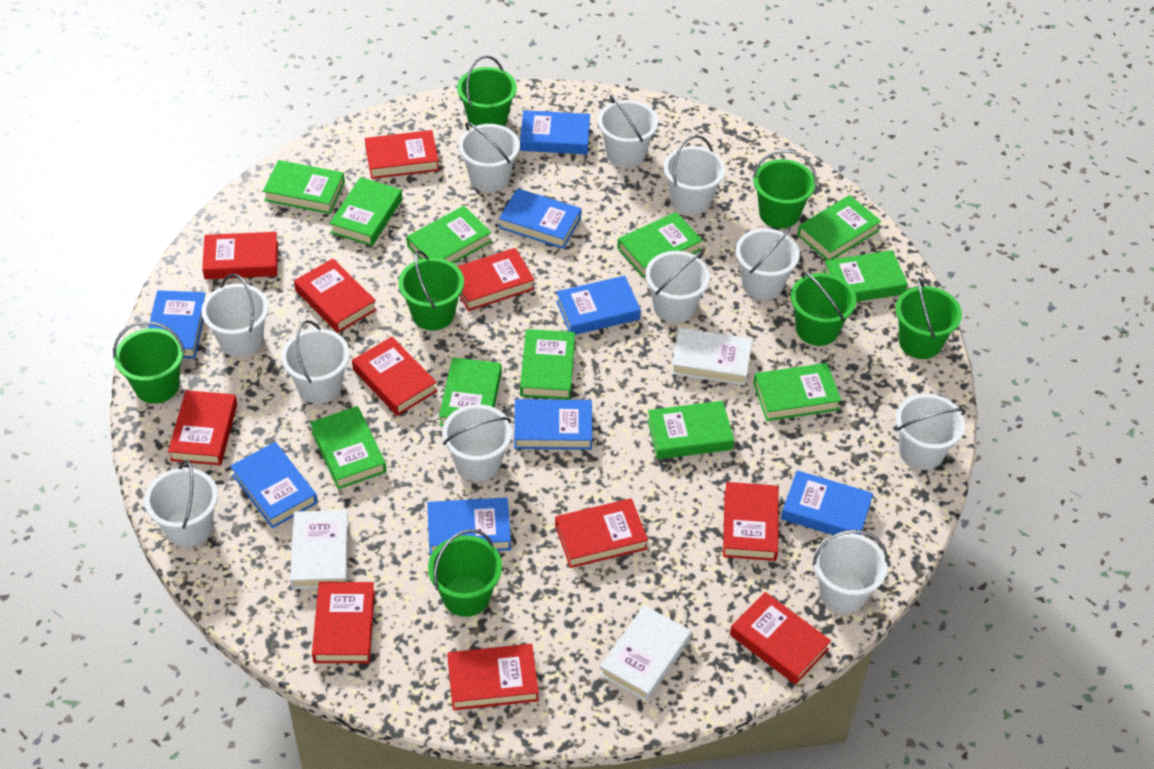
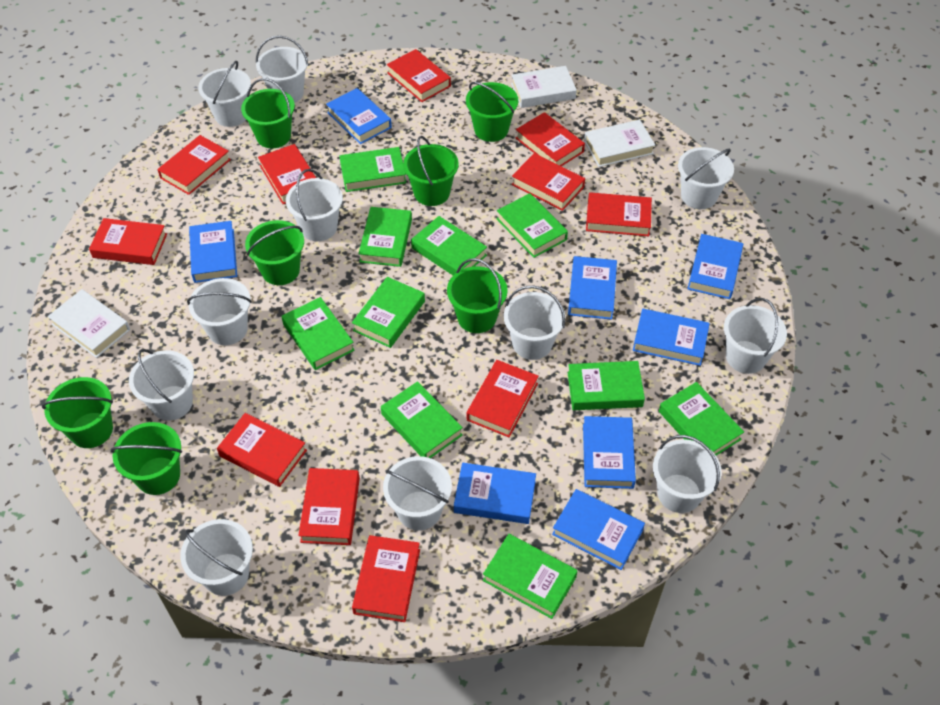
green book: 11 -> 10

